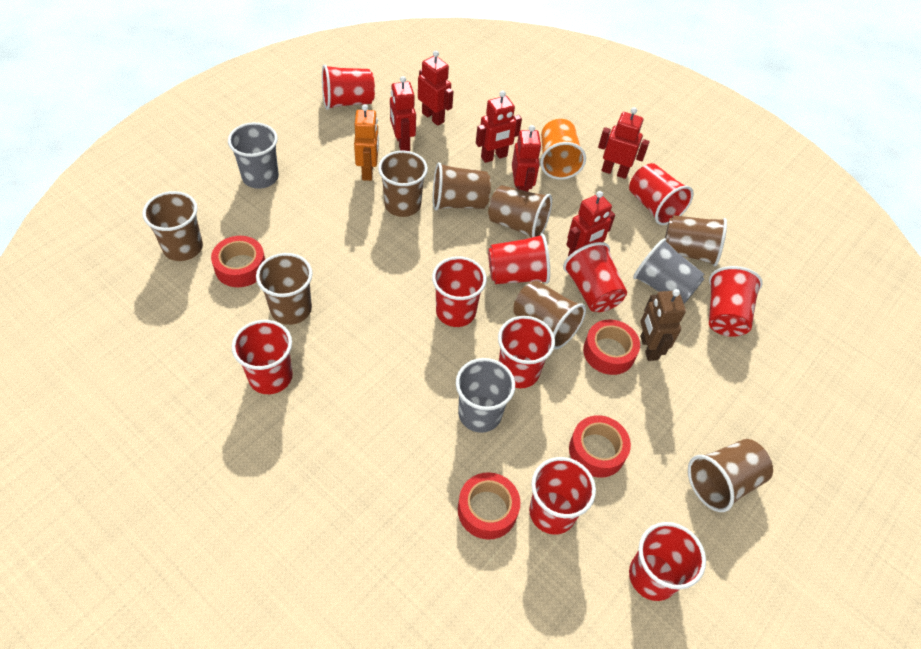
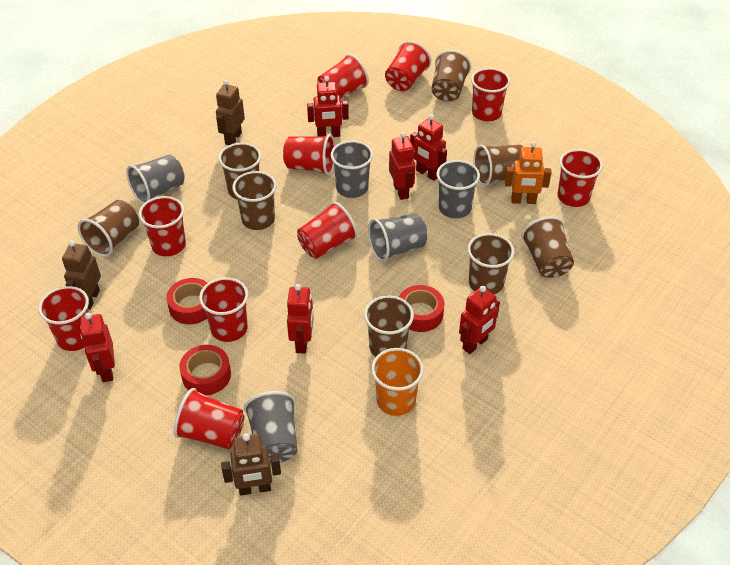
brown robot: 1 -> 3
grey cup: 3 -> 5
red tape: 4 -> 3

